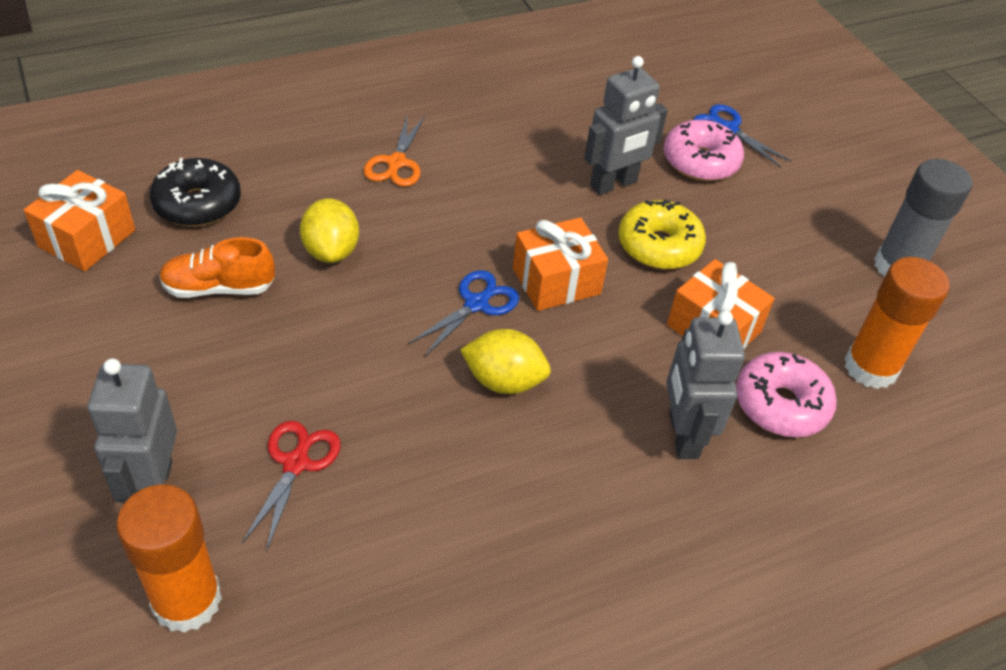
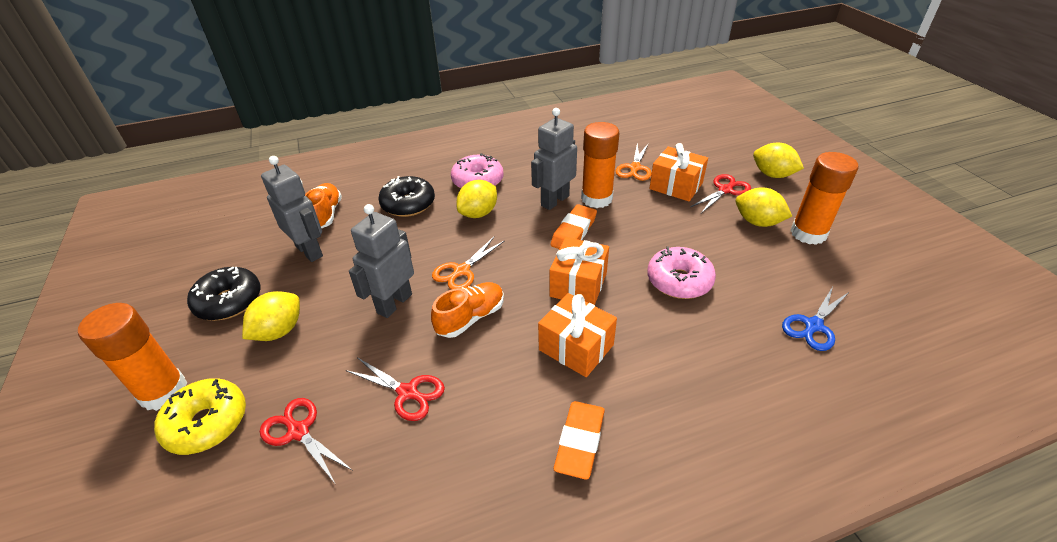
black donut: 1 -> 2
blue scissors: 2 -> 1
grey glue stick: 1 -> 0
orange eraser: 0 -> 2
orange glue stick: 2 -> 3
orange scissors: 1 -> 2
orange shoe: 1 -> 2
red scissors: 1 -> 3
yellow lemon: 2 -> 4

